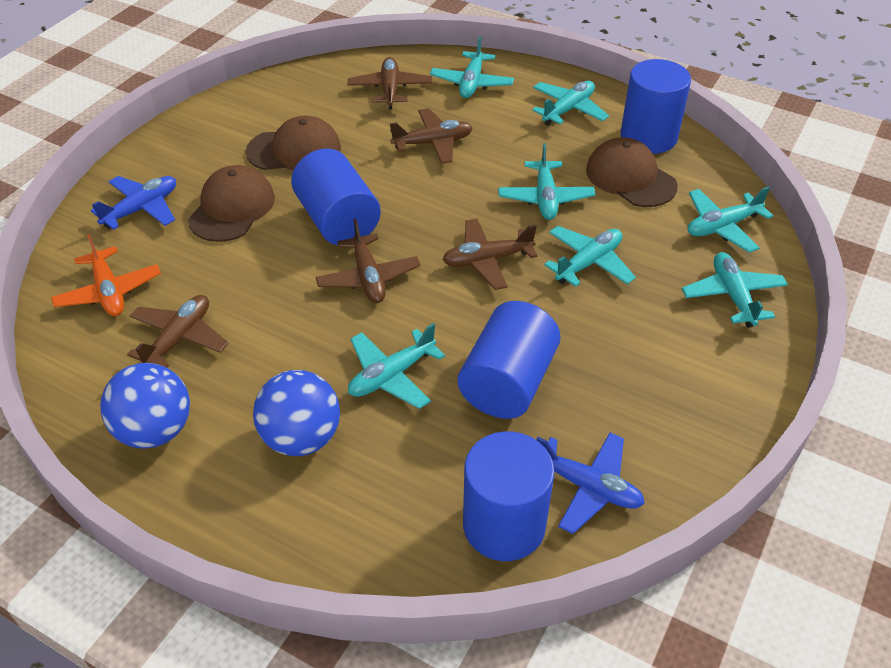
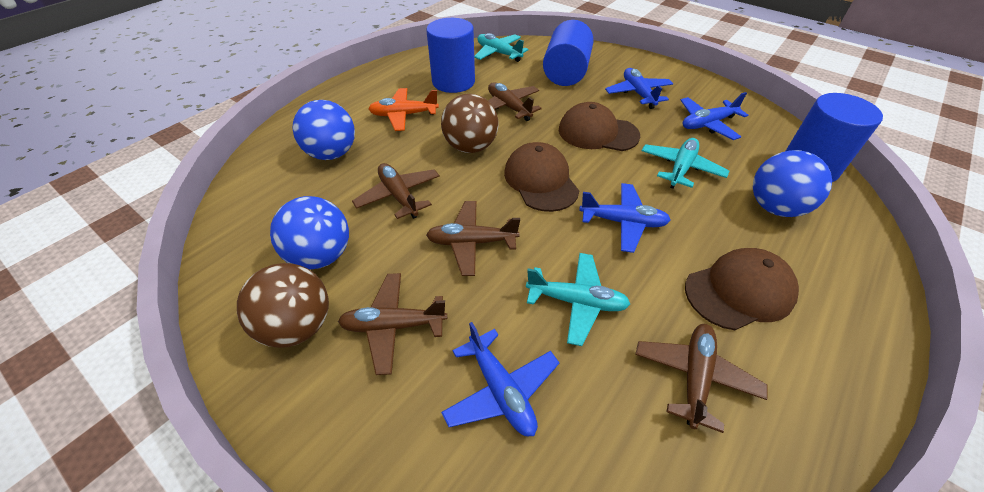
blue ball: 2 -> 3
blue cylinder: 4 -> 3
blue plane: 2 -> 4
brown ball: 0 -> 2
turquoise plane: 7 -> 3

